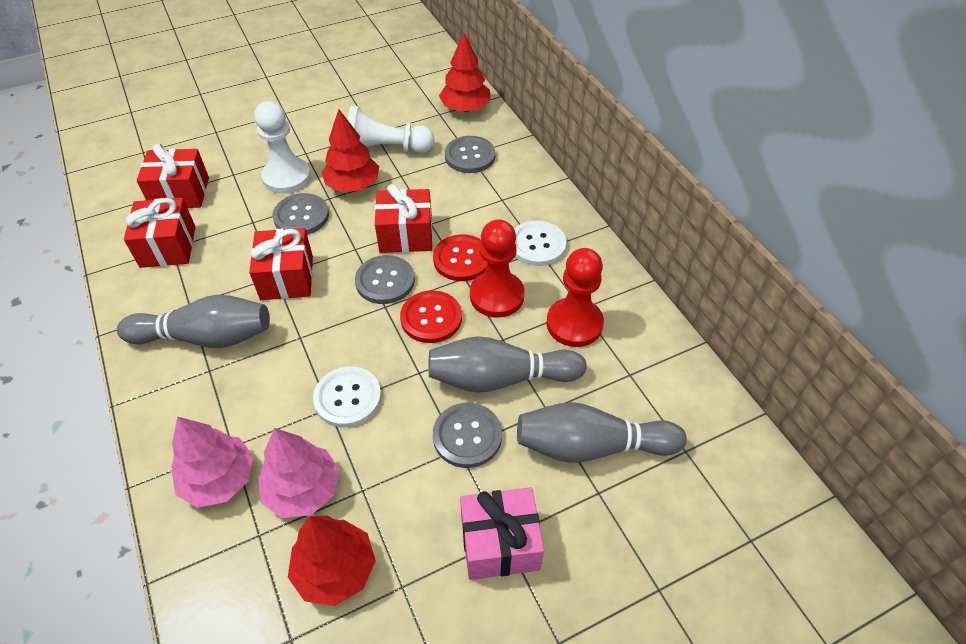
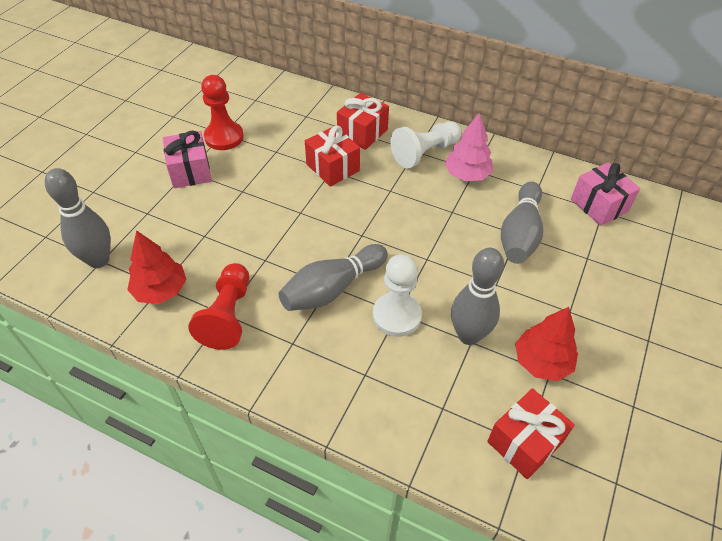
grey bowling pin: 3 -> 4
grey button: 4 -> 0
pink gift: 1 -> 2
pink tree: 2 -> 1
red button: 2 -> 0
red gift: 4 -> 3
red tree: 3 -> 2
white button: 2 -> 0

